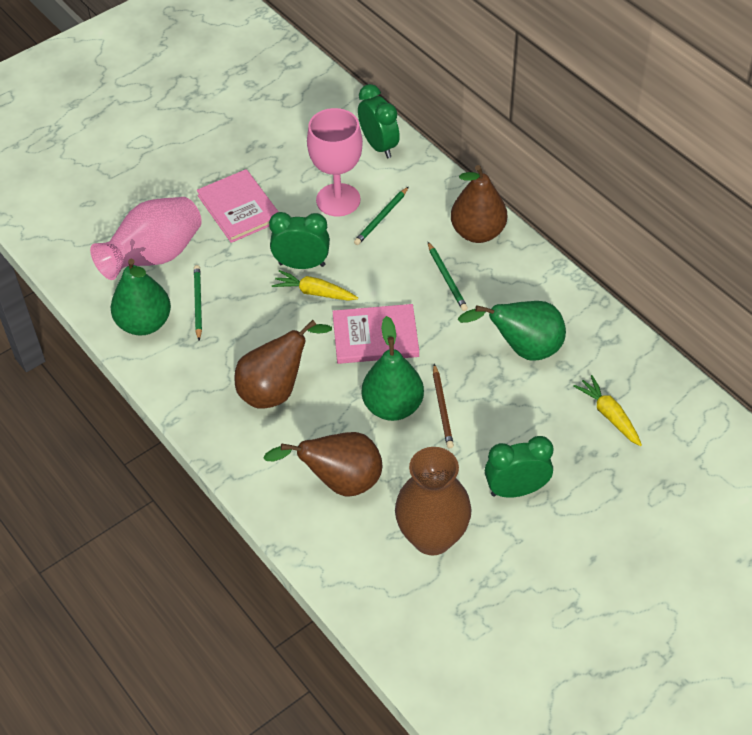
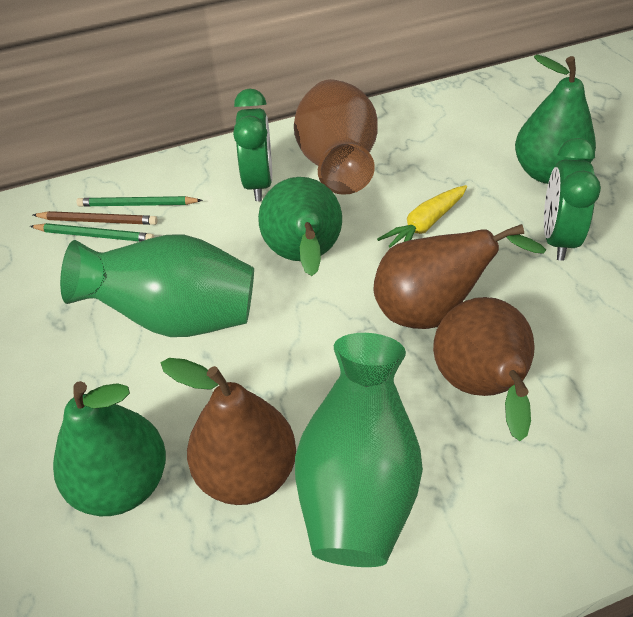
green clock: 3 -> 2
green pencil: 3 -> 2
green vase: 0 -> 2
pink book: 2 -> 0
pink goblet: 1 -> 0
pink vase: 1 -> 0
yellow carrot: 2 -> 1

